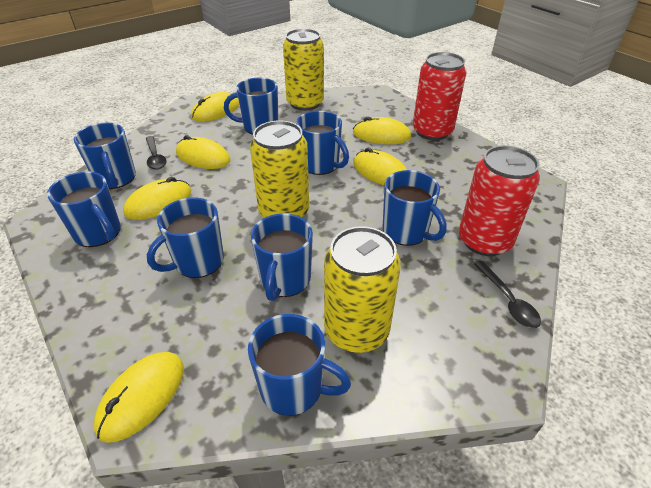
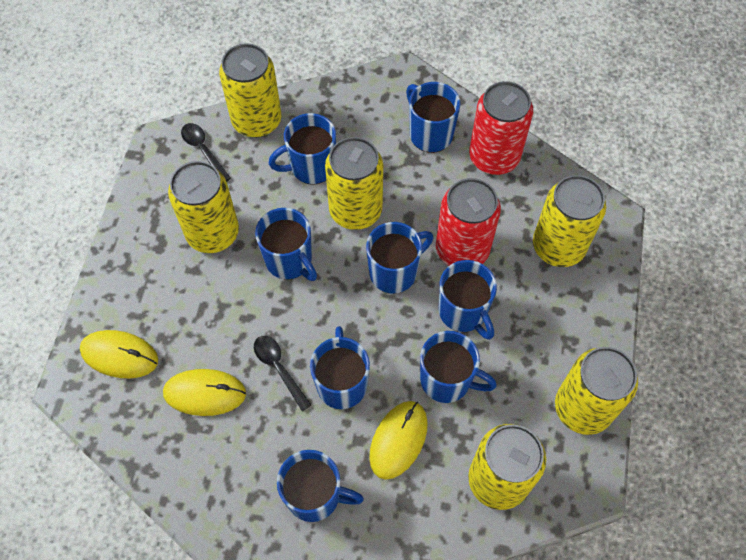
yellow can: 3 -> 6
yellow mouse: 6 -> 3

